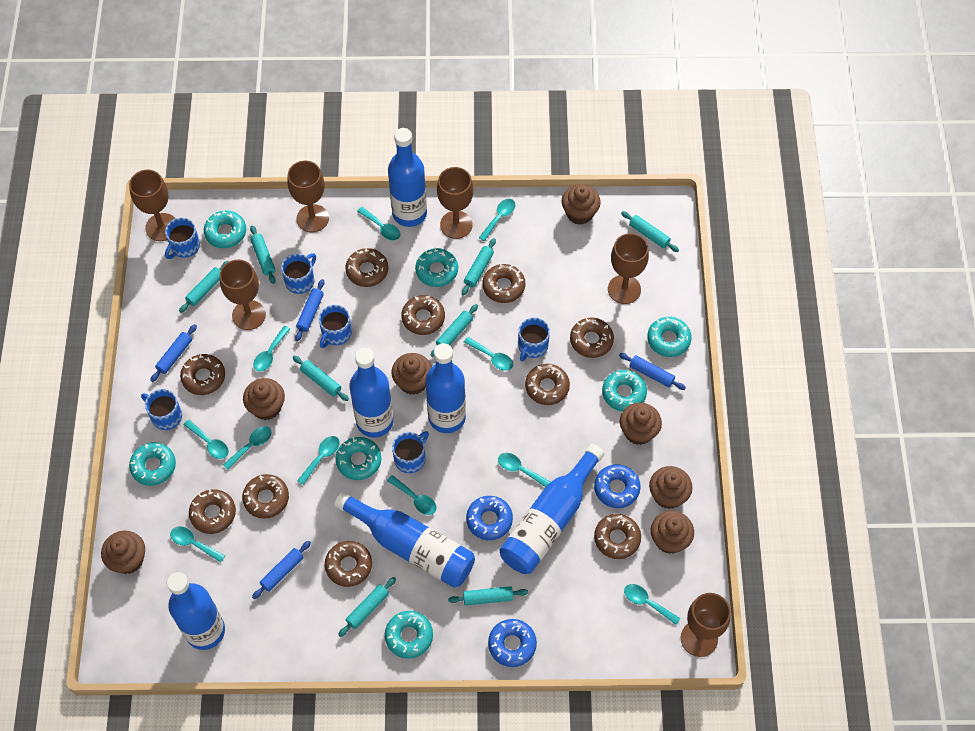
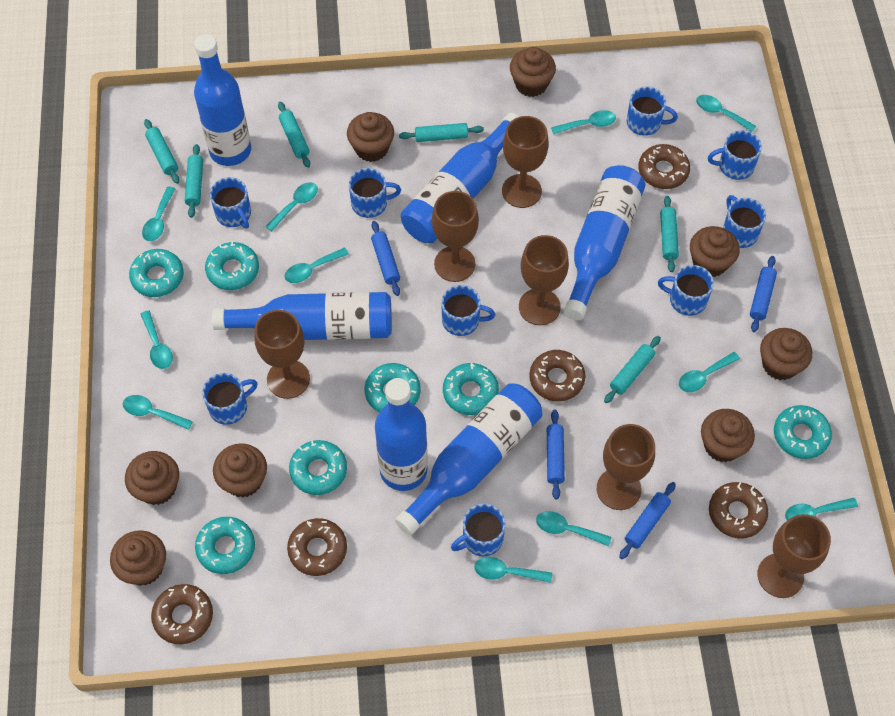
blue donut: 3 -> 0
blue mug: 6 -> 9
brown cupcake: 7 -> 8
brown donut: 10 -> 5
turquoise rolling pin: 8 -> 6

